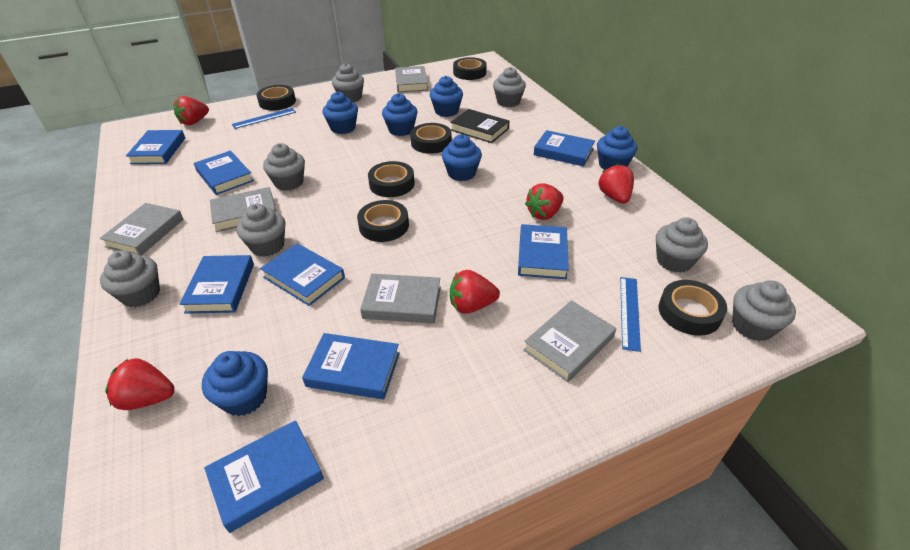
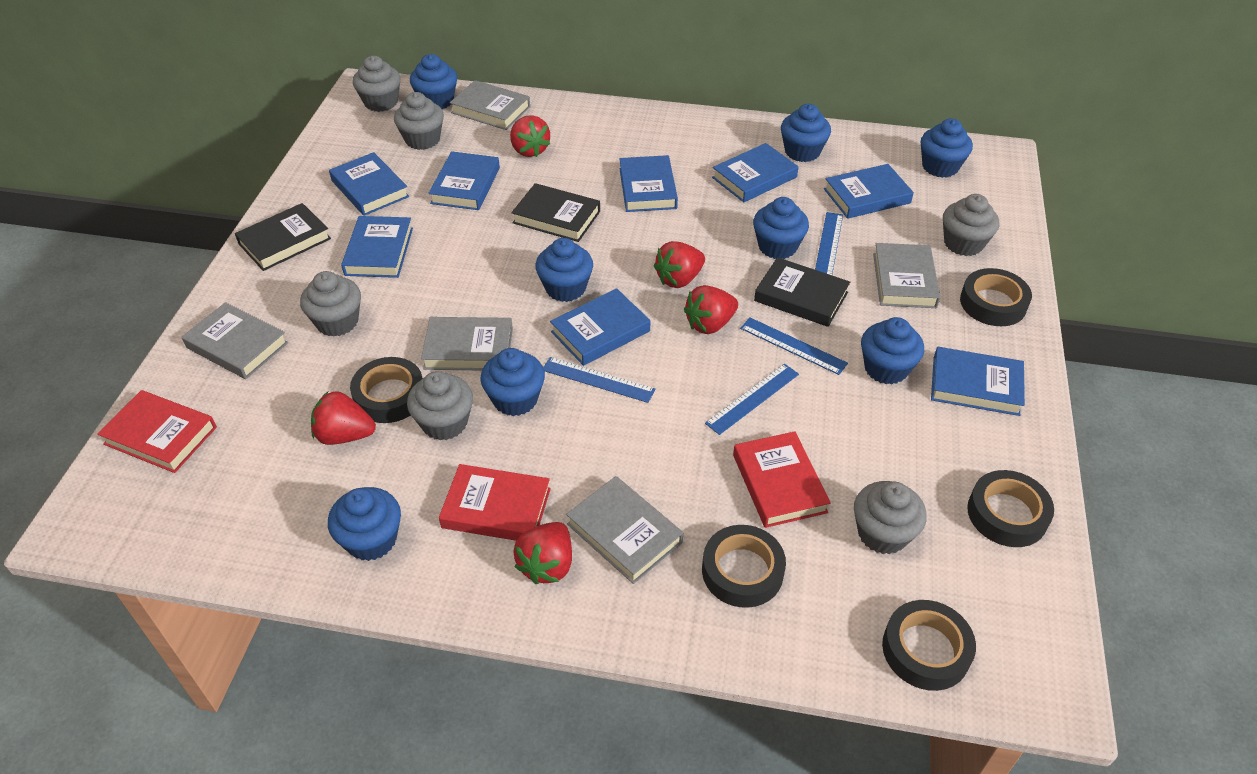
black book: 1 -> 3
black tape: 6 -> 5
blue cupcake: 6 -> 8
blue ruler: 2 -> 4
grey cupcake: 7 -> 6
red book: 0 -> 3

